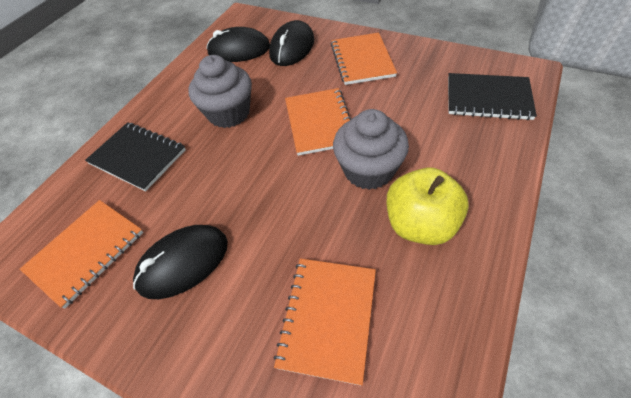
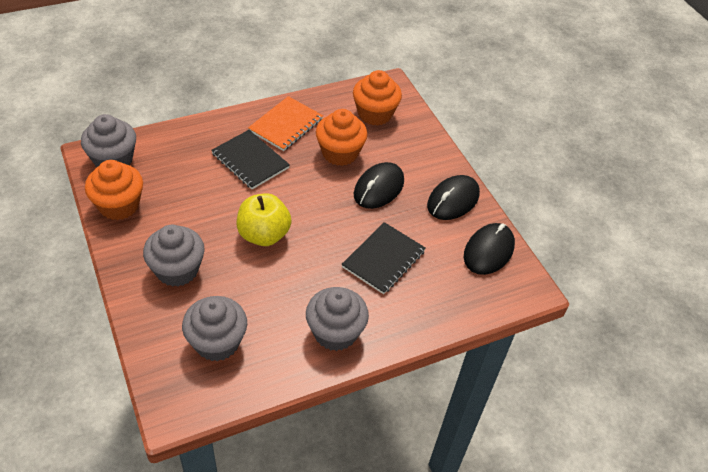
grey cupcake: 2 -> 4
orange cupcake: 0 -> 3
orange notebook: 4 -> 1

